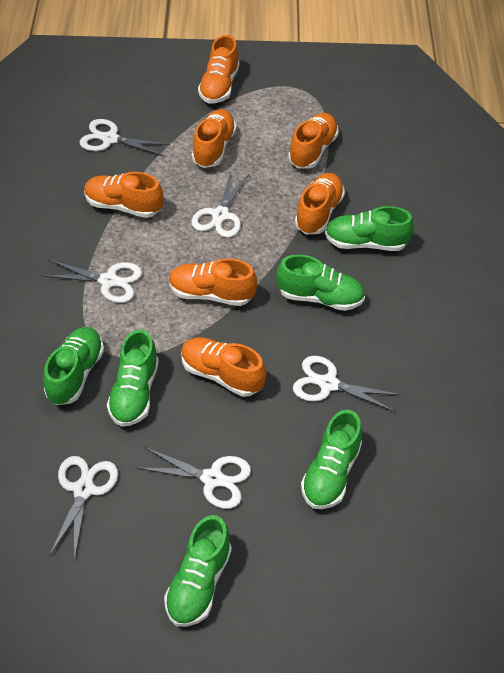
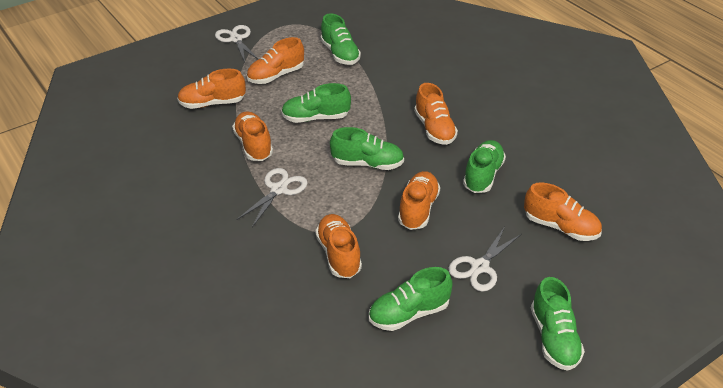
white scissors: 6 -> 3

